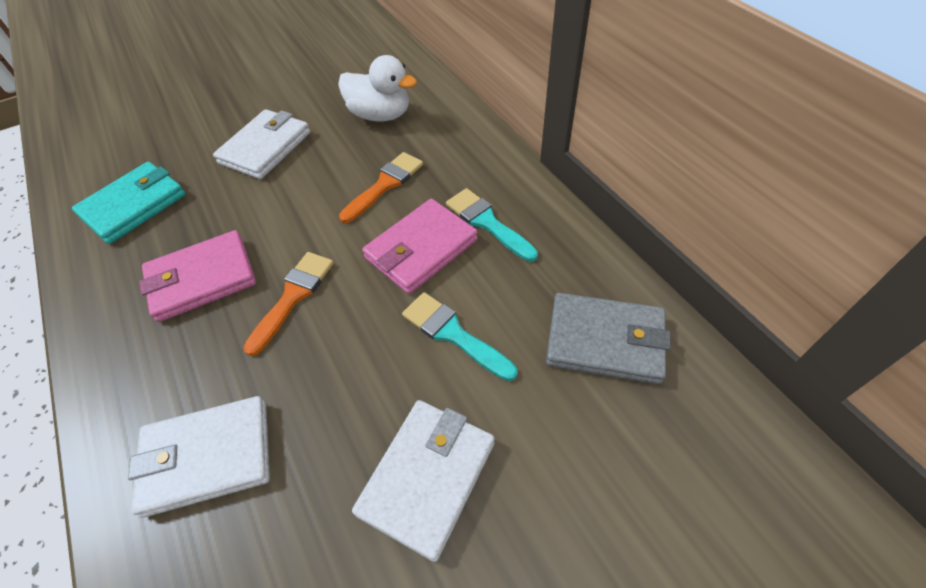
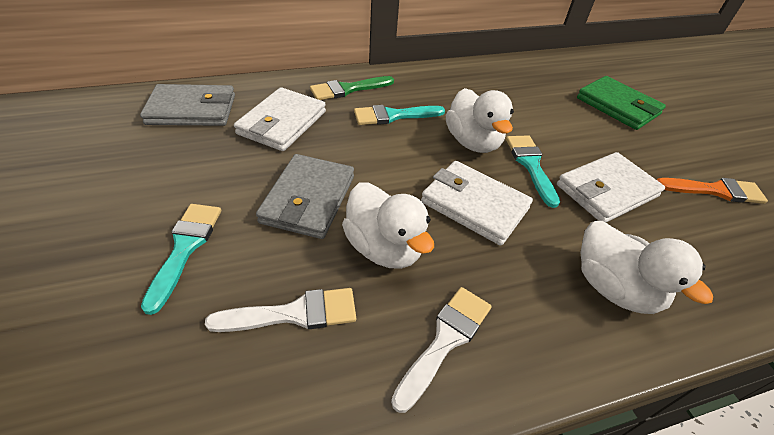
green brush: 0 -> 1
green wallet: 0 -> 1
grey wallet: 1 -> 2
orange brush: 2 -> 1
pink wallet: 2 -> 0
turquoise brush: 2 -> 3
turquoise wallet: 1 -> 0
white brush: 0 -> 2
white duck: 1 -> 3

